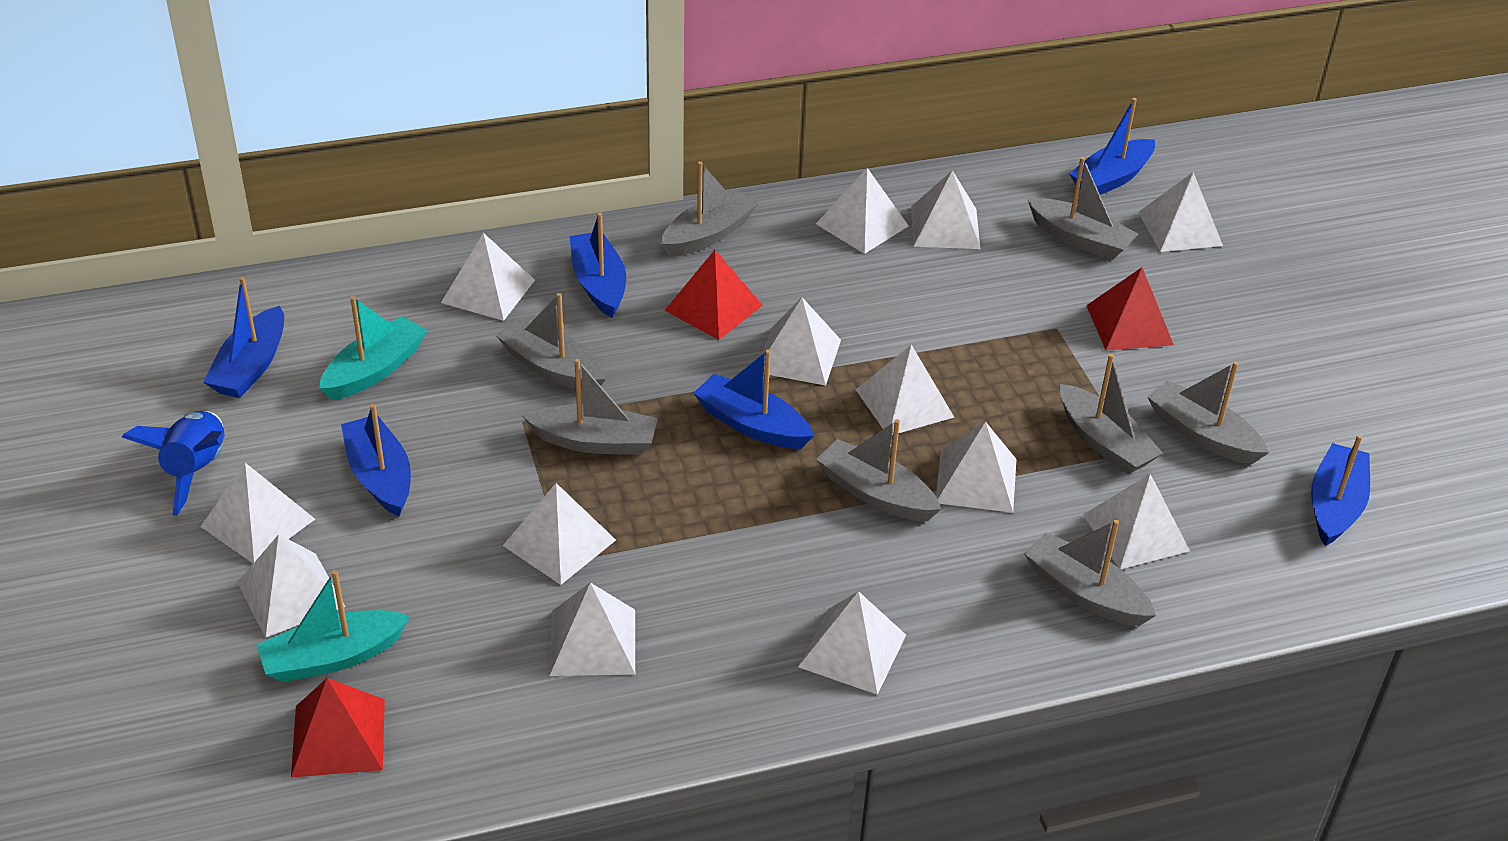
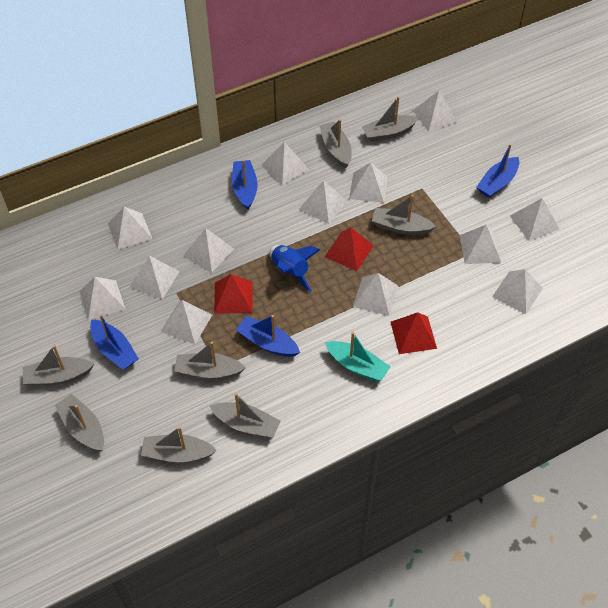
blue boat: 6 -> 4
turquoise boat: 2 -> 1

